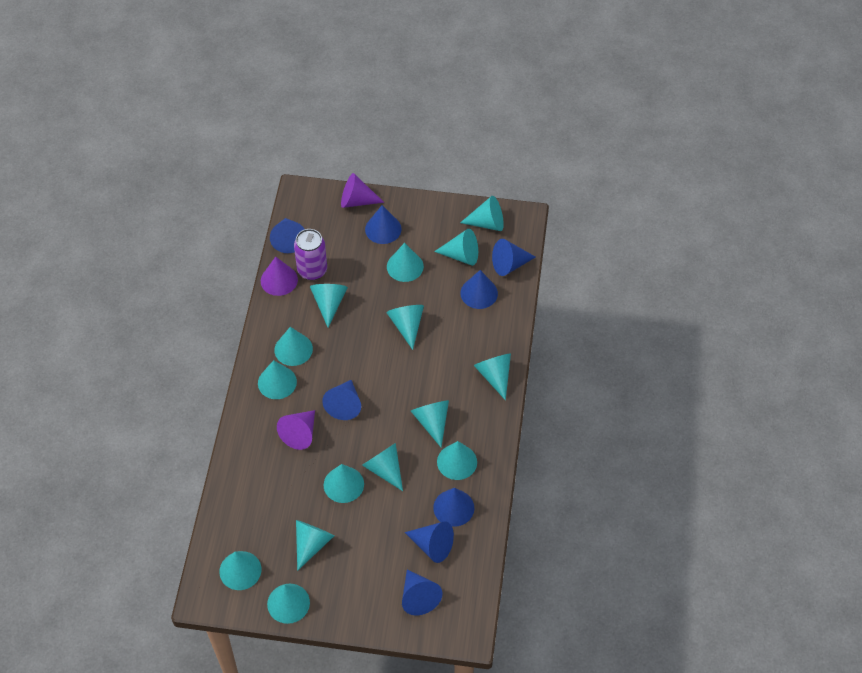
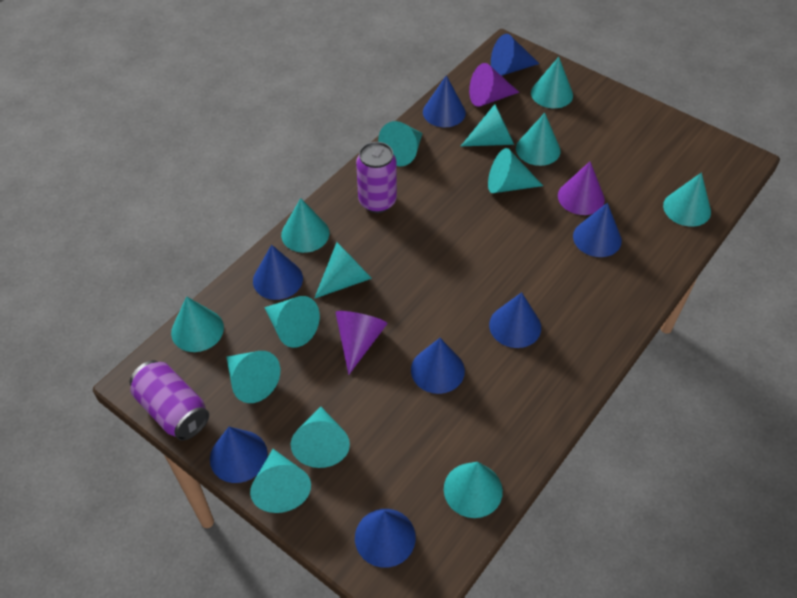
purple can: 1 -> 2
turquoise cone: 15 -> 14

